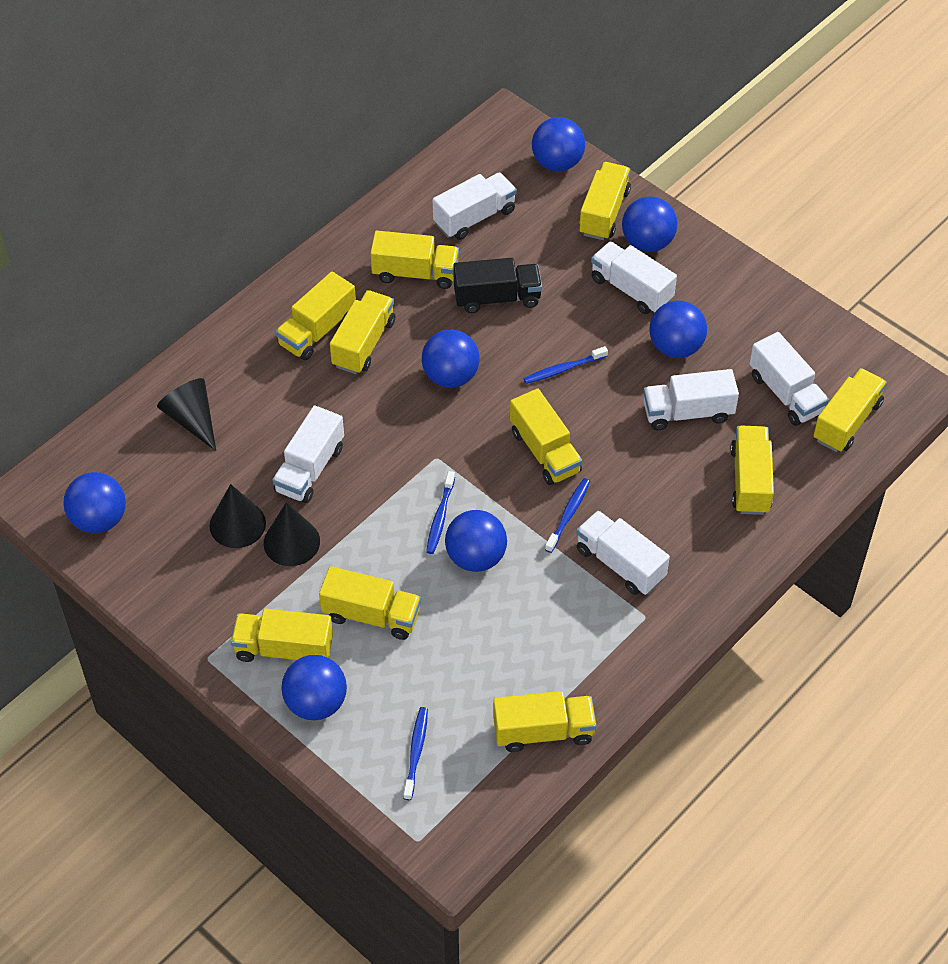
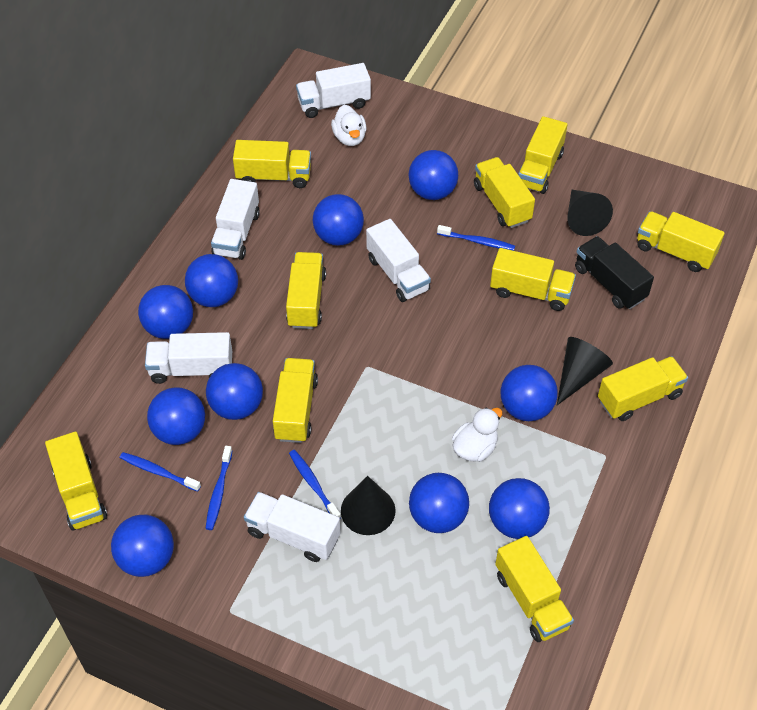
blue ball: 7 -> 10
white duck: 0 -> 2
white truck: 6 -> 5

